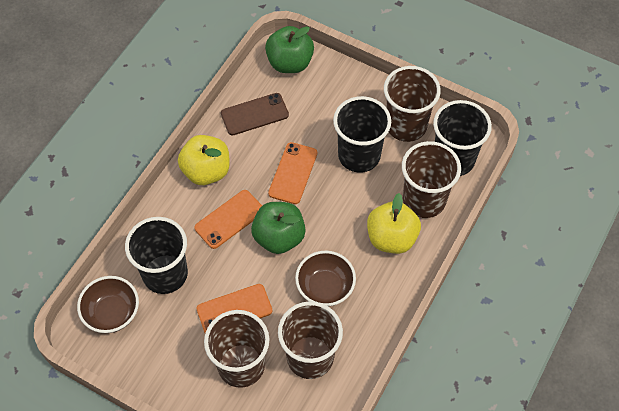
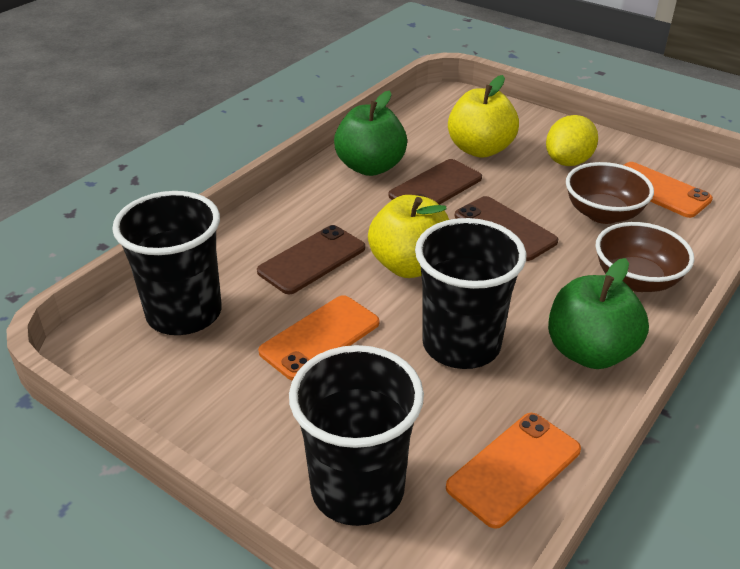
brown cup: 4 -> 0
brown phone: 1 -> 3
yellow lemon: 0 -> 1

